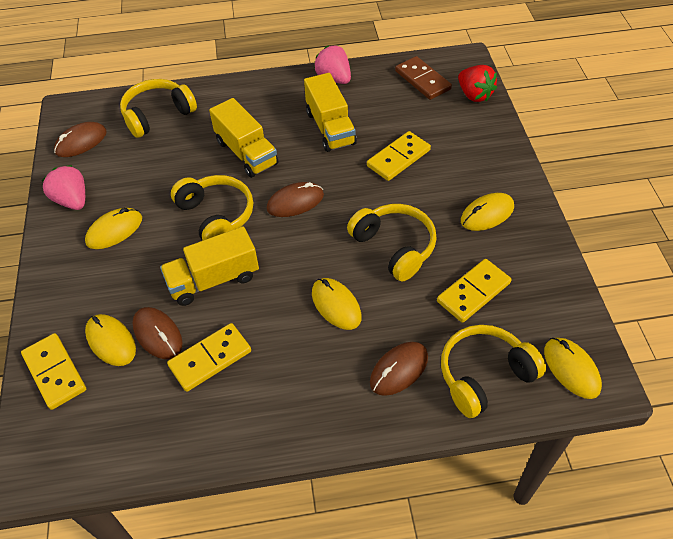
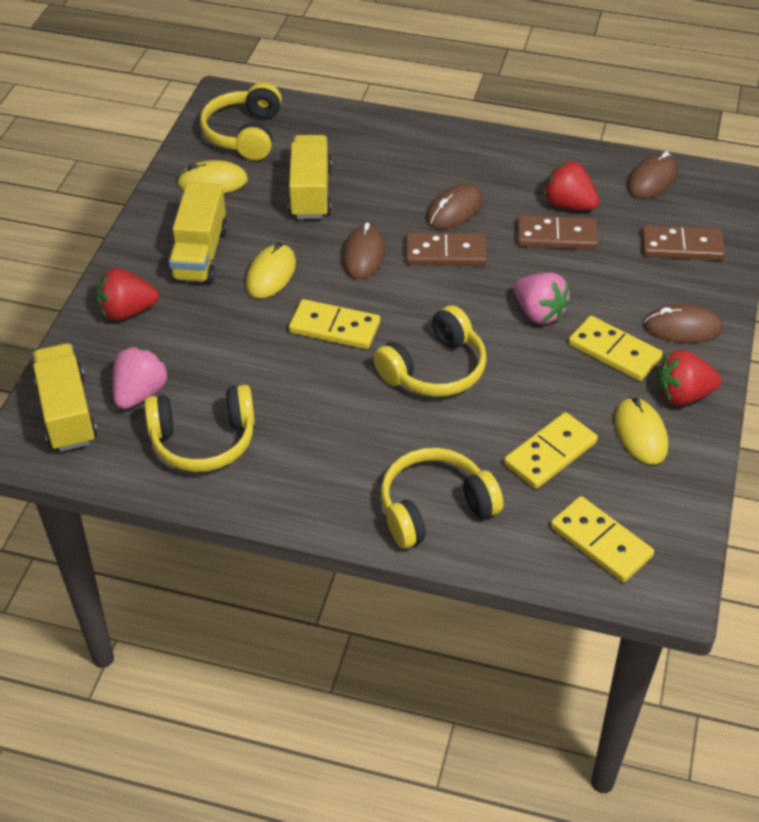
brown domino: 1 -> 3
red strawberry: 1 -> 3
yellow mouse: 5 -> 3

